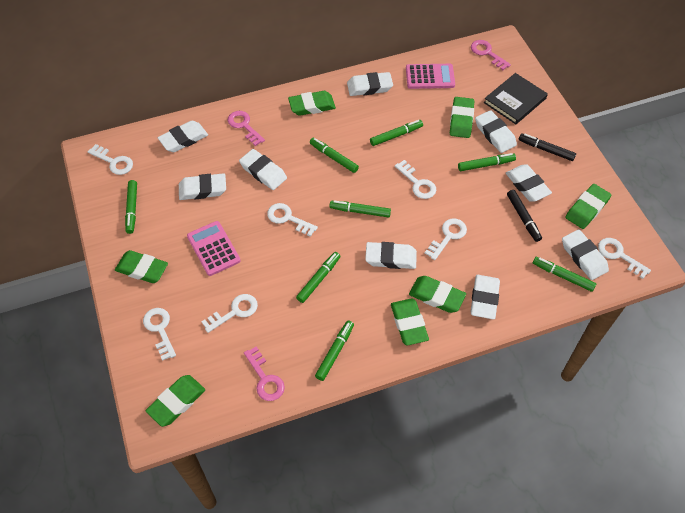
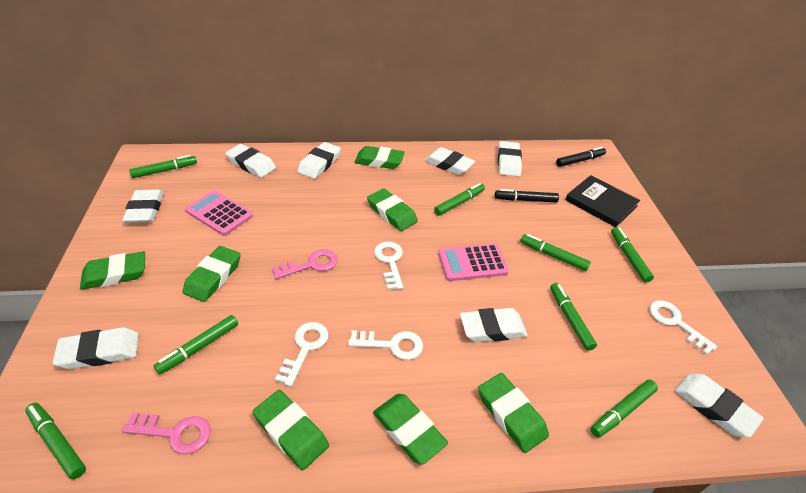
pink key: 3 -> 2
white eraser: 9 -> 8
white key: 7 -> 4

